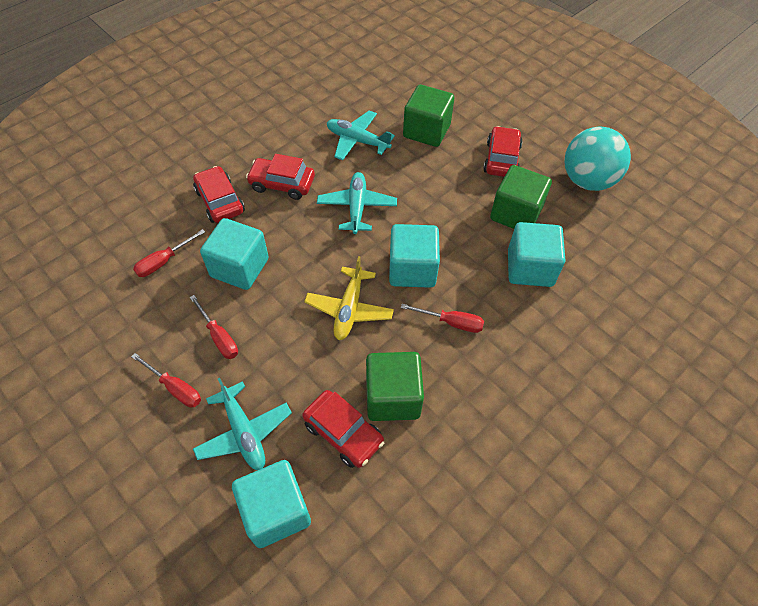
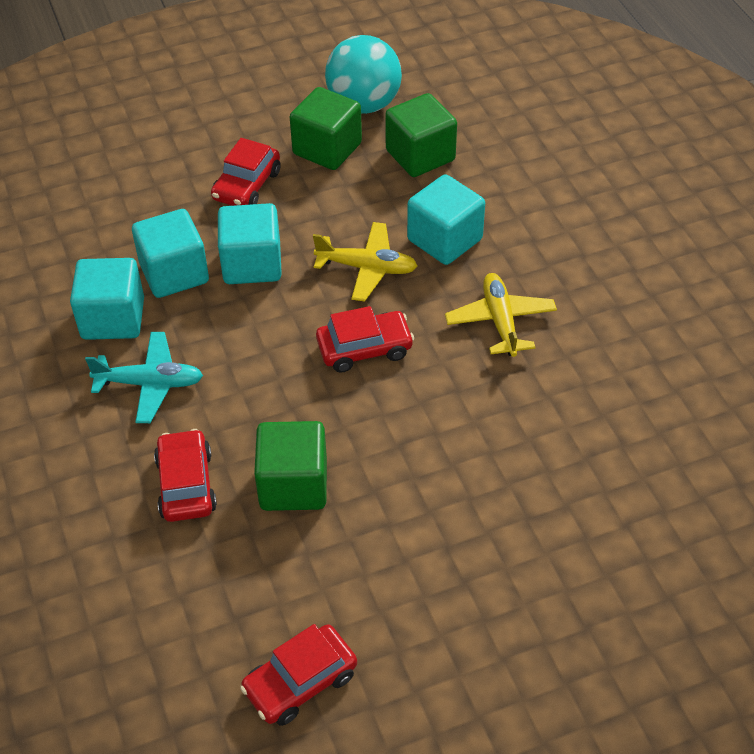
red screwdriver: 4 -> 0
turquoise plane: 3 -> 1
yellow plane: 1 -> 2

